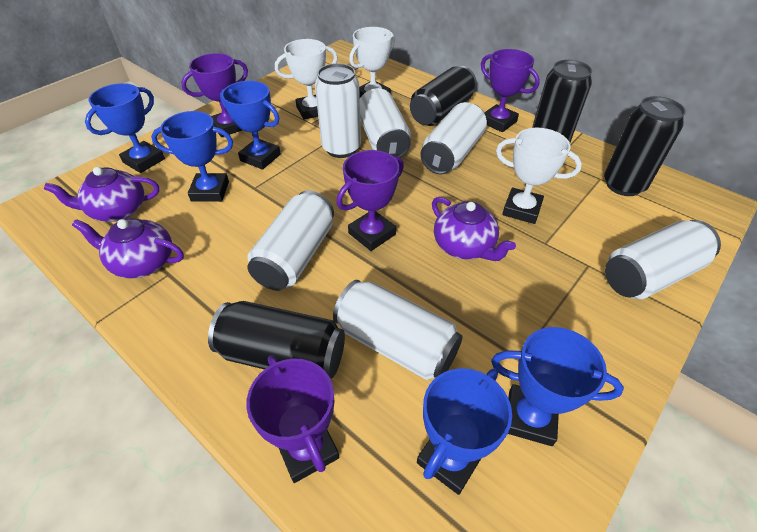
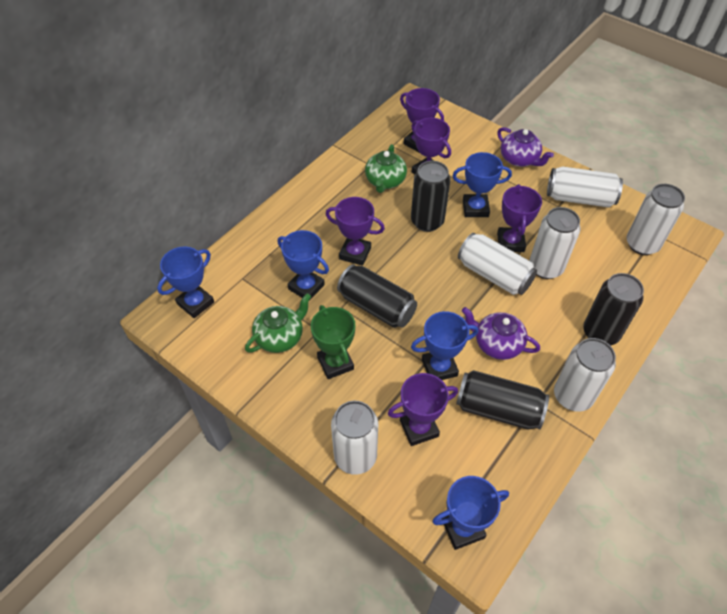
green teapot: 0 -> 2
green trophy: 0 -> 1
purple teapot: 3 -> 2
purple trophy: 4 -> 5
white trophy: 3 -> 0

